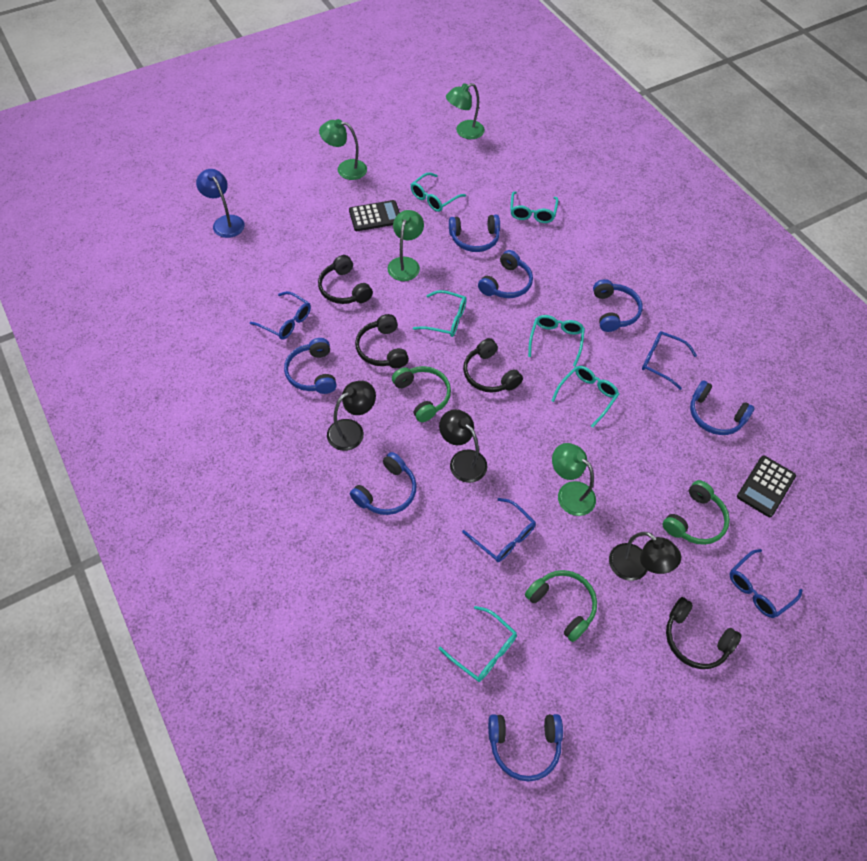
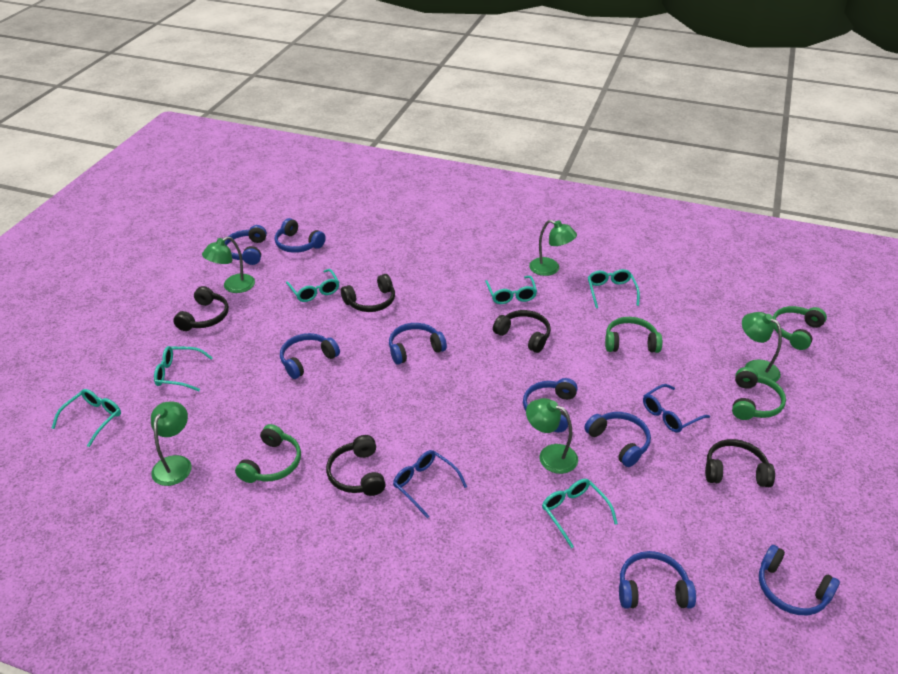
black calculator: 2 -> 0
black headphones: 4 -> 5
black lamp: 3 -> 0
blue glasses: 4 -> 2
blue headphones: 7 -> 8
blue lamp: 1 -> 0
green headphones: 3 -> 4
green lamp: 4 -> 5

